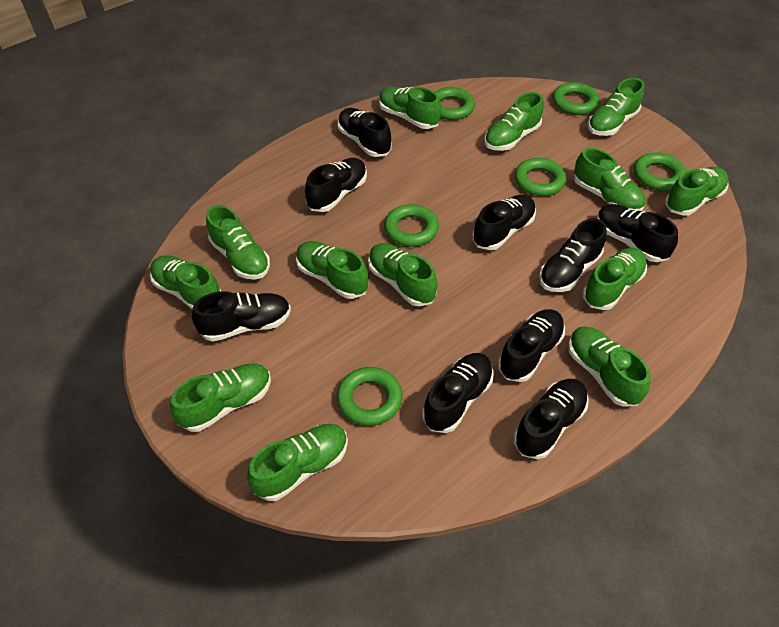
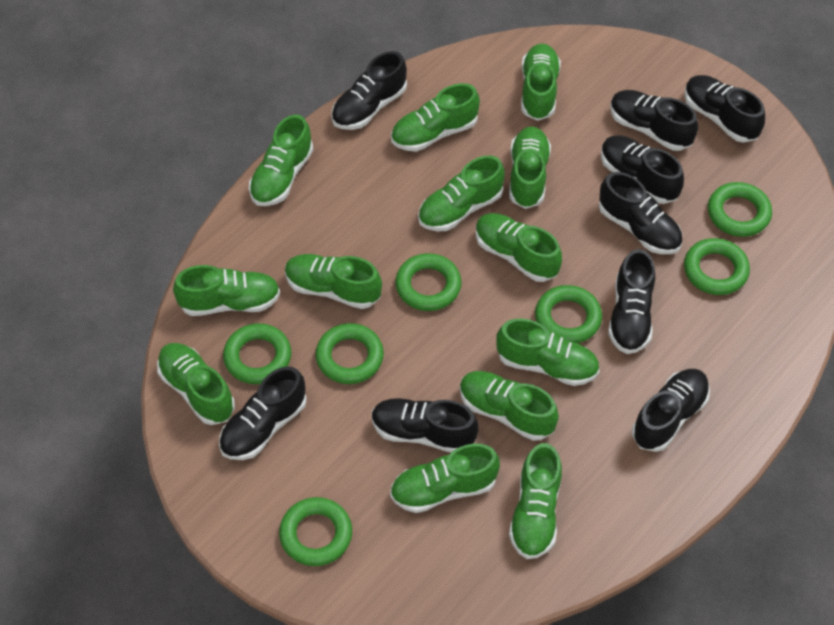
green ring: 6 -> 7

